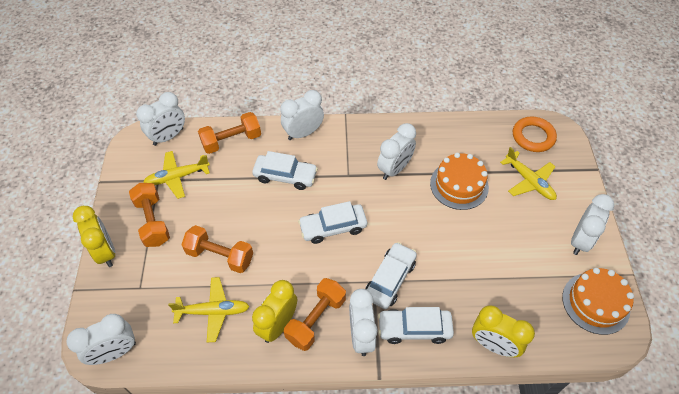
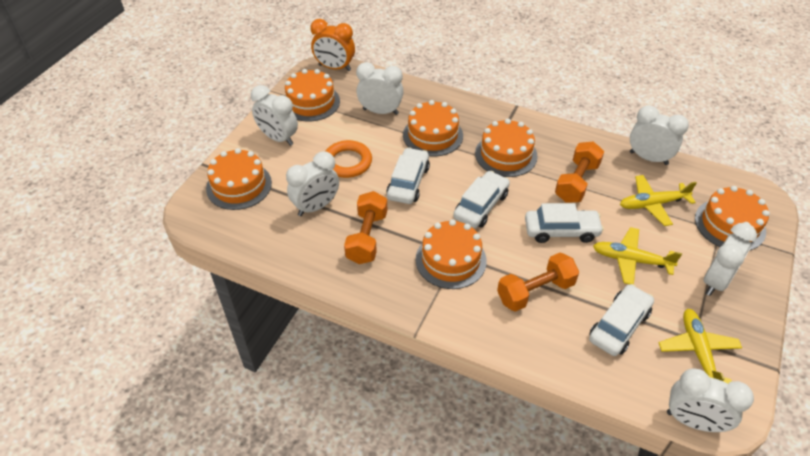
orange cake: 2 -> 6
orange clock: 0 -> 1
orange dumbbell: 4 -> 3
yellow clock: 3 -> 0

